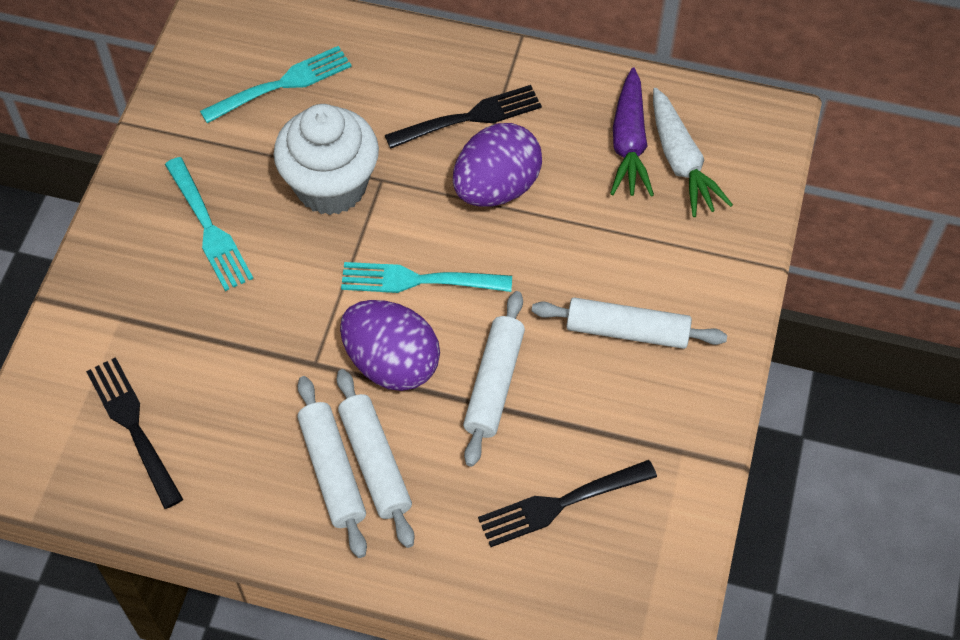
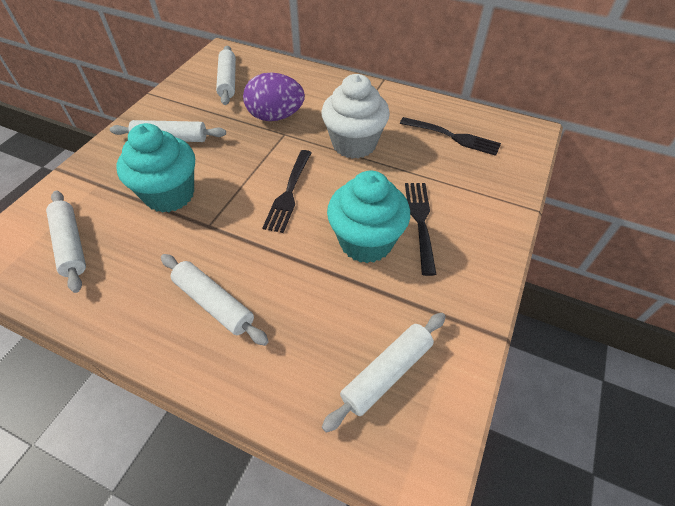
purple carrot: 1 -> 0
purple egg: 2 -> 1
turquoise cupcake: 0 -> 2
turquoise fork: 3 -> 0
white carrot: 1 -> 0
white rolling pin: 4 -> 5

